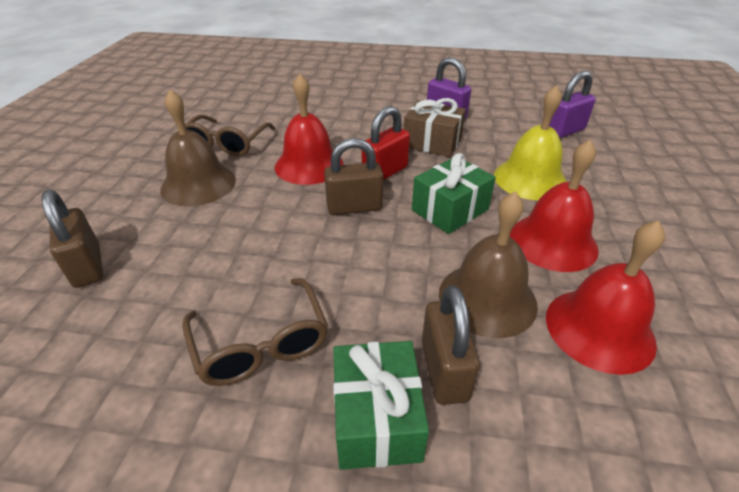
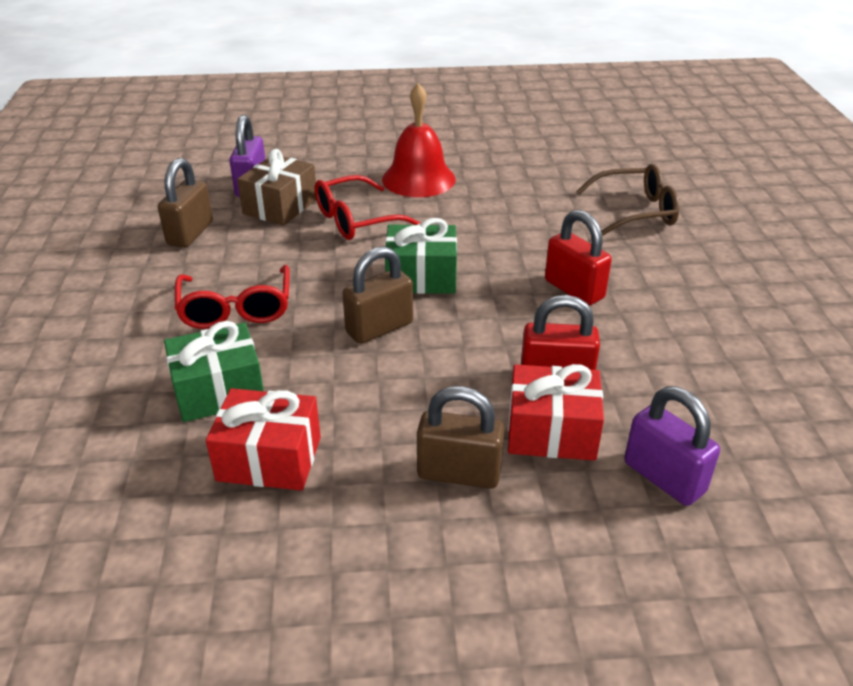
brown bell: 2 -> 0
brown glasses: 2 -> 1
red bell: 3 -> 1
red gift: 0 -> 2
red glasses: 0 -> 2
red padlock: 1 -> 2
yellow bell: 1 -> 0

